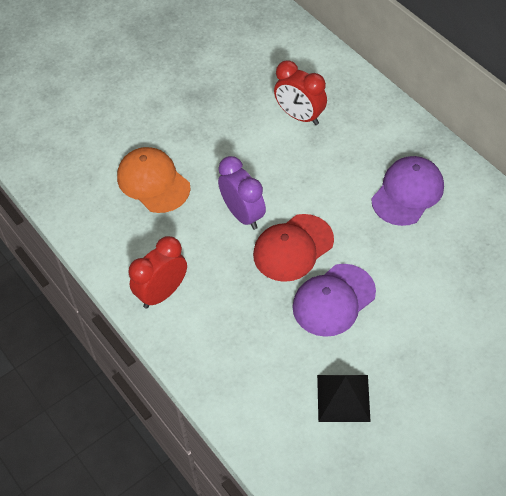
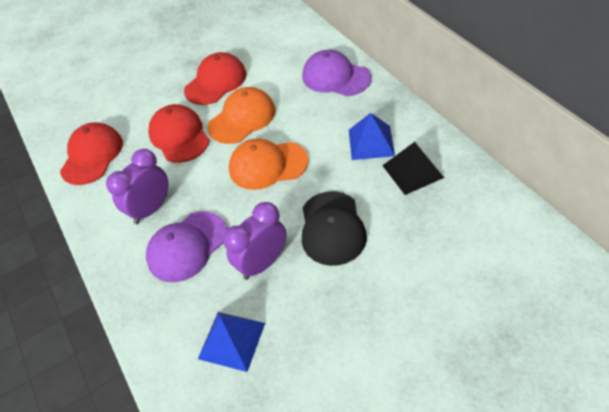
black cap: 0 -> 1
blue pyramid: 0 -> 2
orange cap: 1 -> 2
purple clock: 1 -> 2
red cap: 1 -> 3
red clock: 2 -> 0

